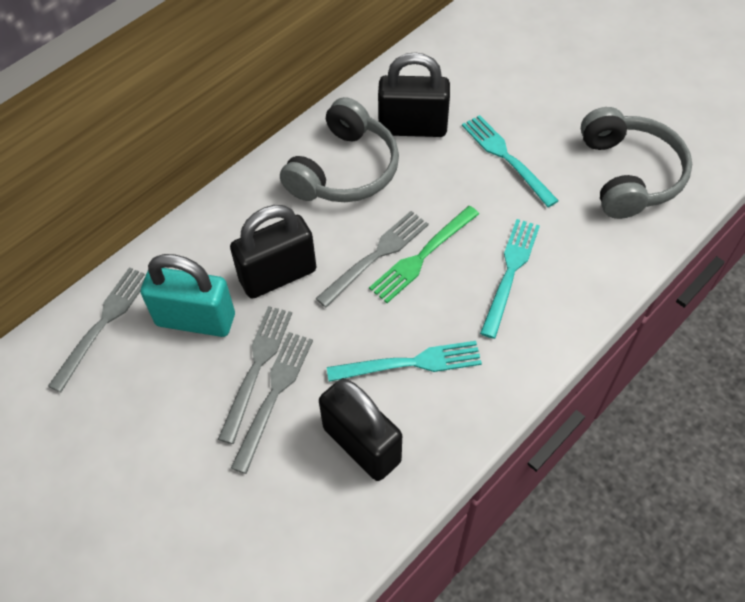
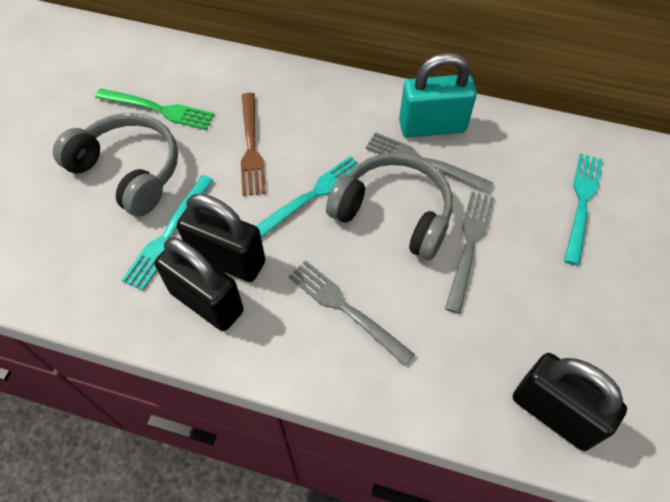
brown fork: 0 -> 1
grey fork: 4 -> 3

